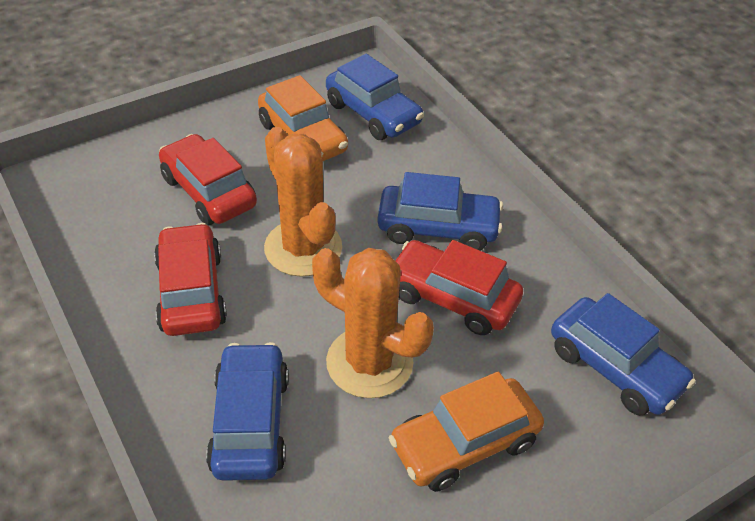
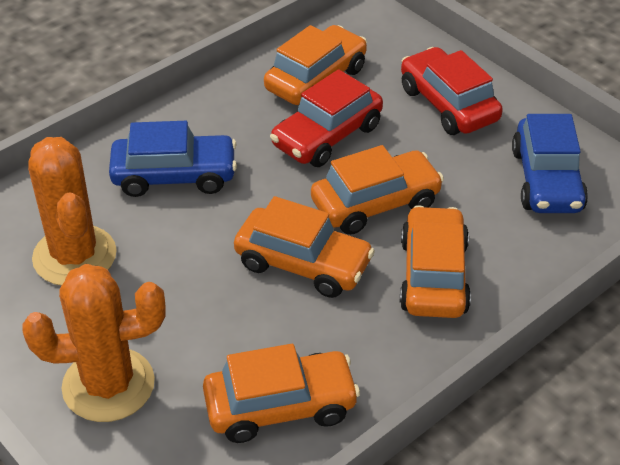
blue car: 4 -> 2
orange car: 2 -> 5
red car: 3 -> 2

